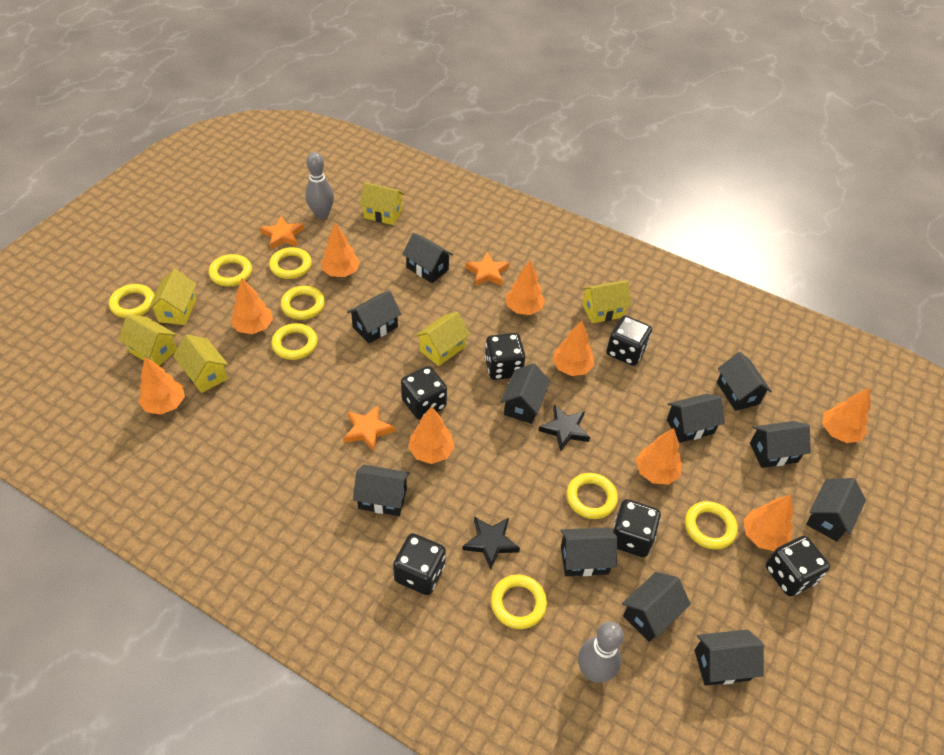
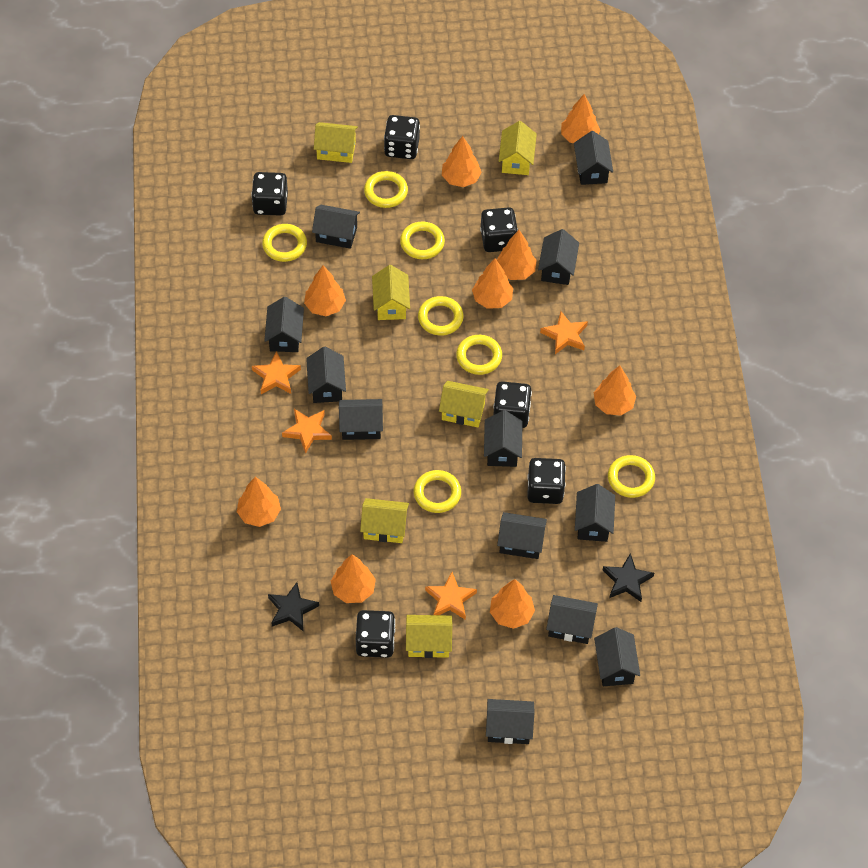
black house: 11 -> 12
grey bowling pin: 2 -> 0
orange star: 3 -> 4
yellow ring: 8 -> 7

